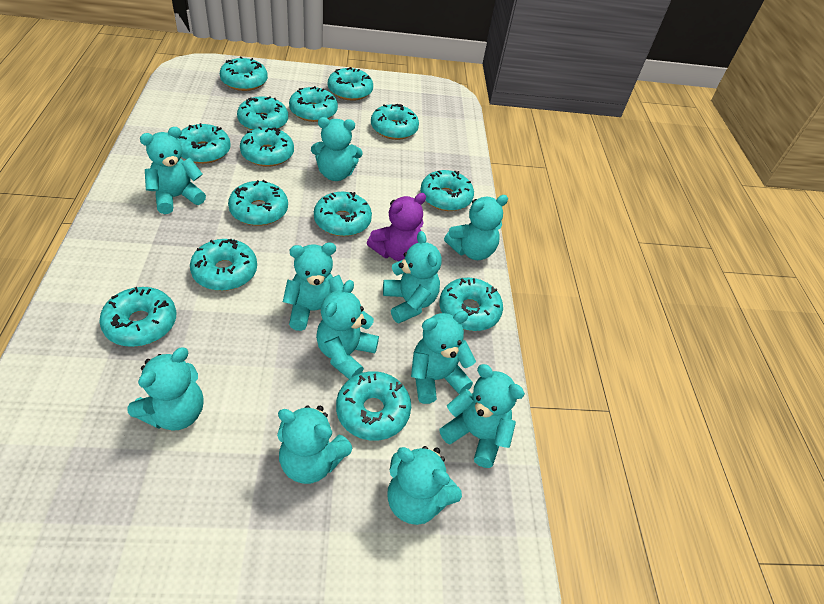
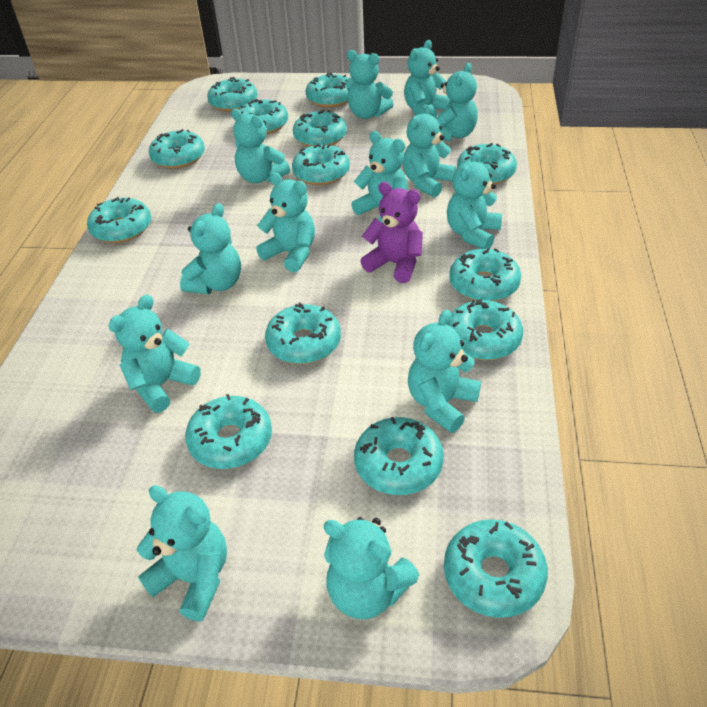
turquoise teddy bear: 11 -> 13

